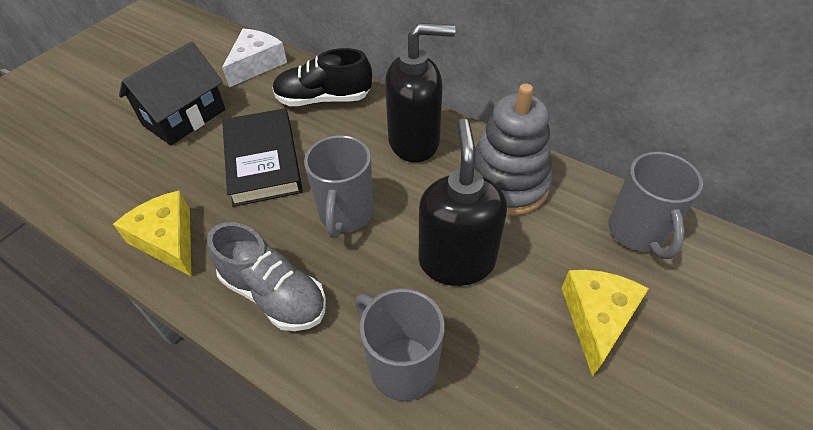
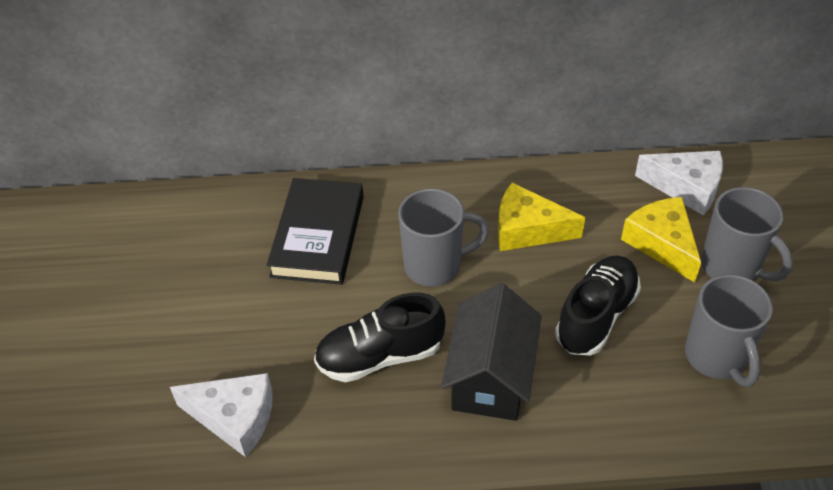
black shoe: 1 -> 2
black soap dispenser: 2 -> 0
grey shoe: 1 -> 0
grey stacking toy: 1 -> 0
white cheese: 1 -> 2

